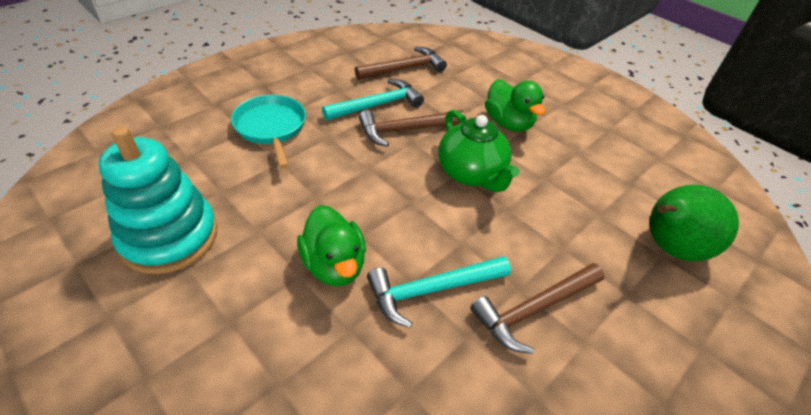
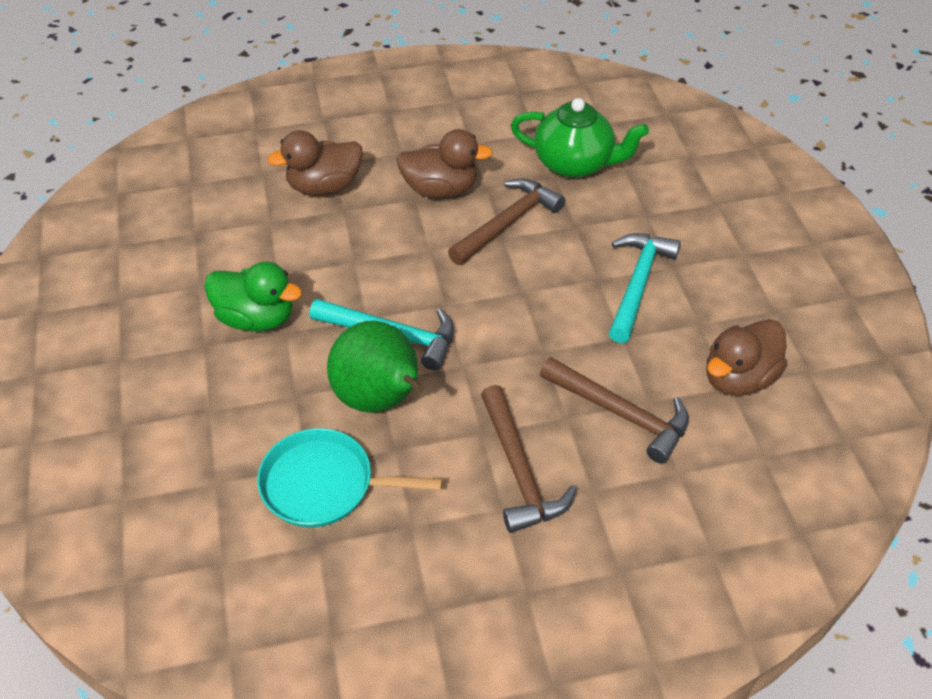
brown duck: 0 -> 3
green duck: 2 -> 1
turquoise stacking toy: 1 -> 0

